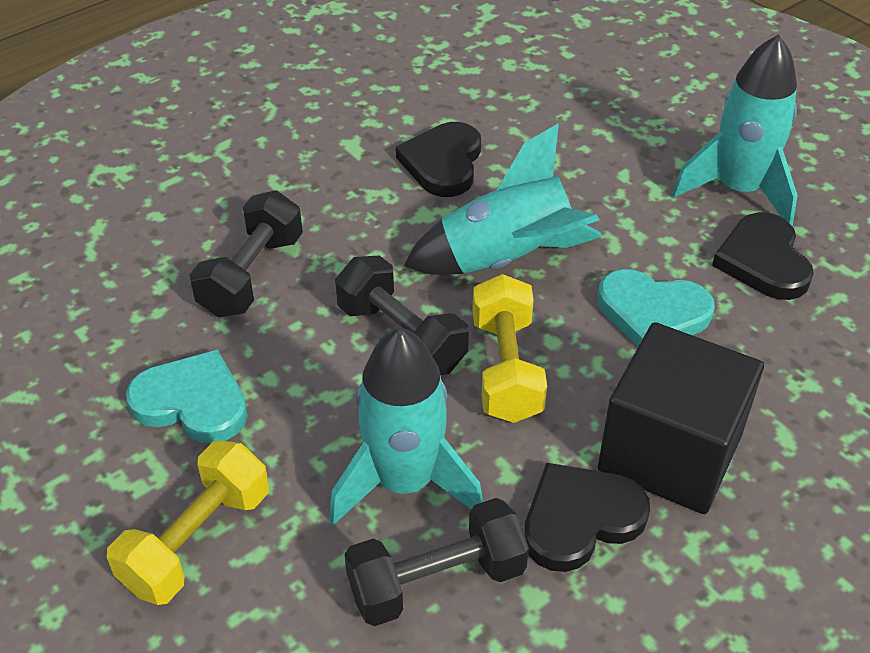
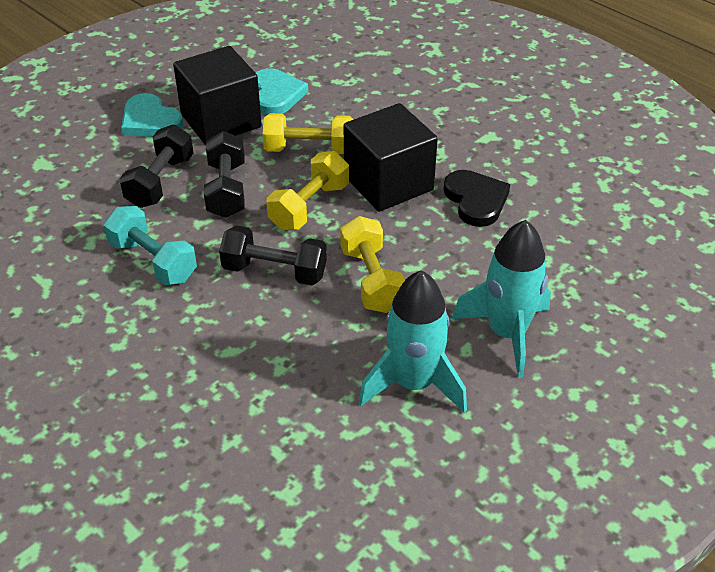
black cube: 1 -> 2
black heart: 3 -> 1
turquoise dumbbell: 0 -> 1
turquoise rocket: 3 -> 2
yellow dumbbell: 2 -> 3

